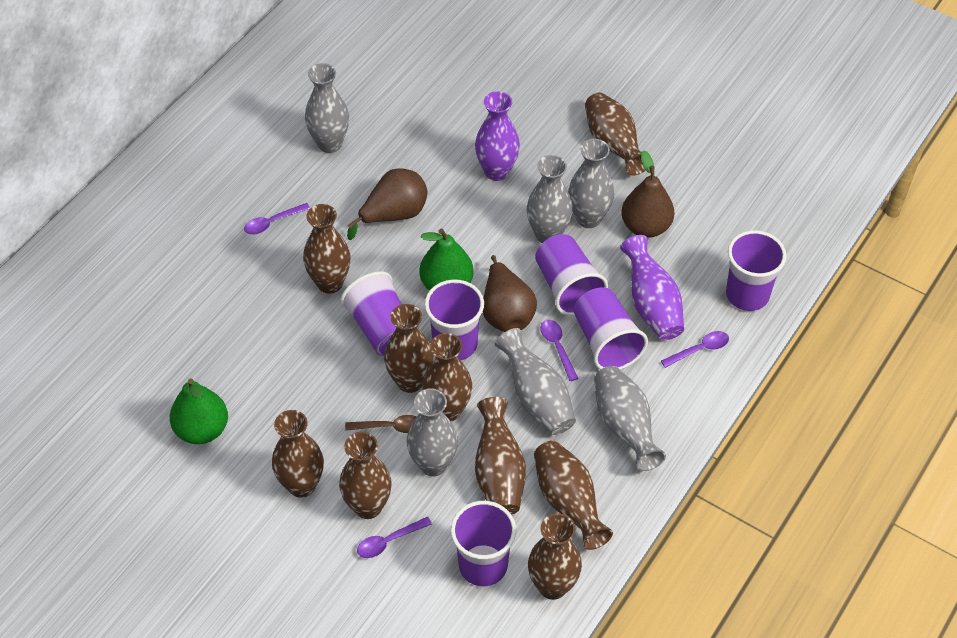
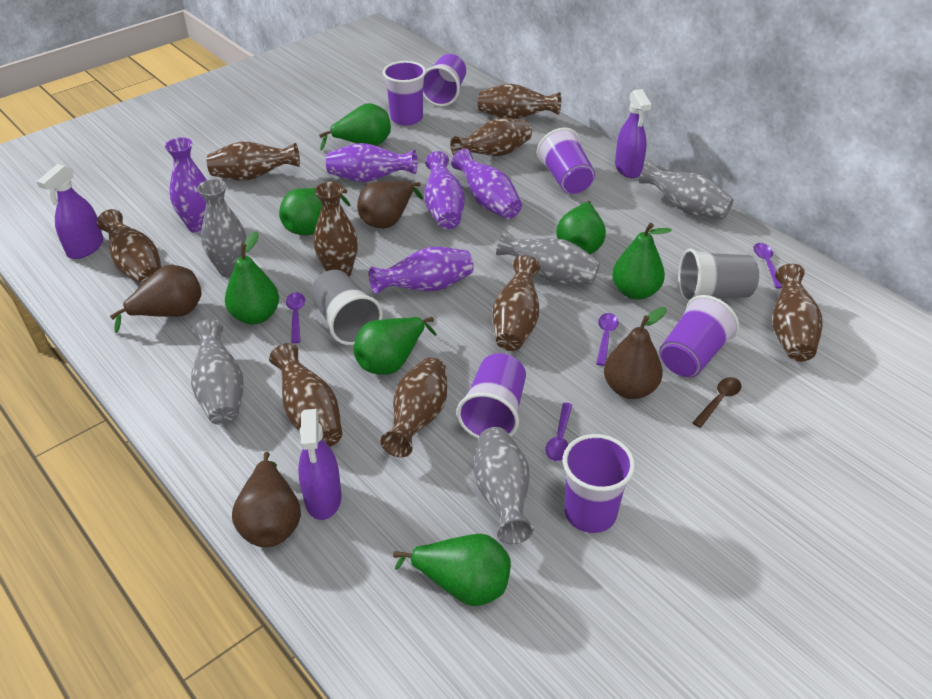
brown pear: 3 -> 4
green pear: 2 -> 7
grey cup: 0 -> 2
grey vase: 6 -> 5
purple spray bottle: 0 -> 3
purple vase: 2 -> 5

